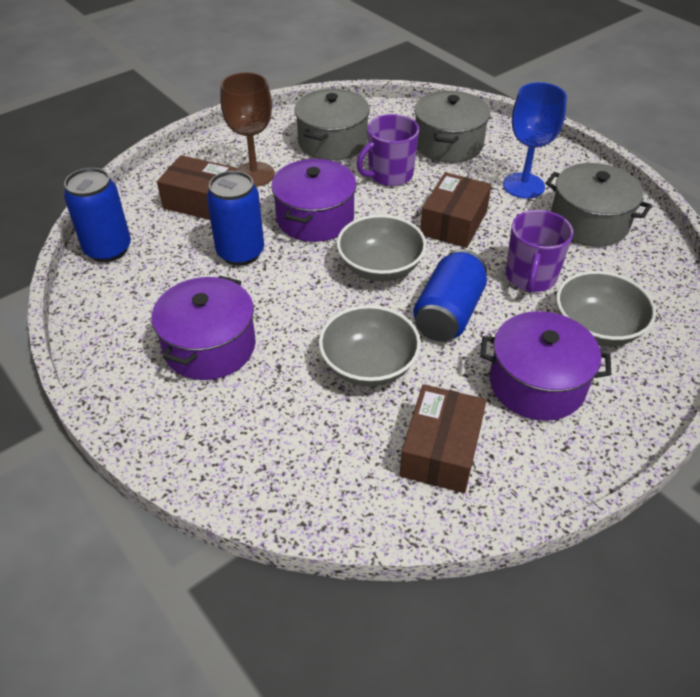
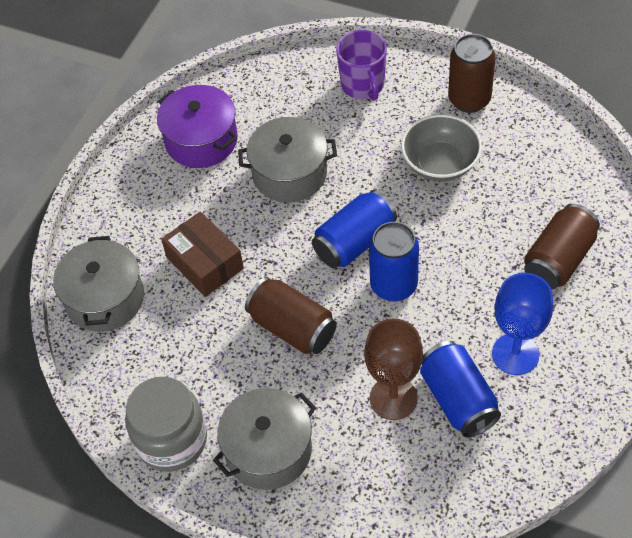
brown box: 3 -> 1
brown can: 0 -> 3
grey bowl: 3 -> 1
grey jar: 0 -> 1
purple mug: 2 -> 1
purple pot: 3 -> 1

